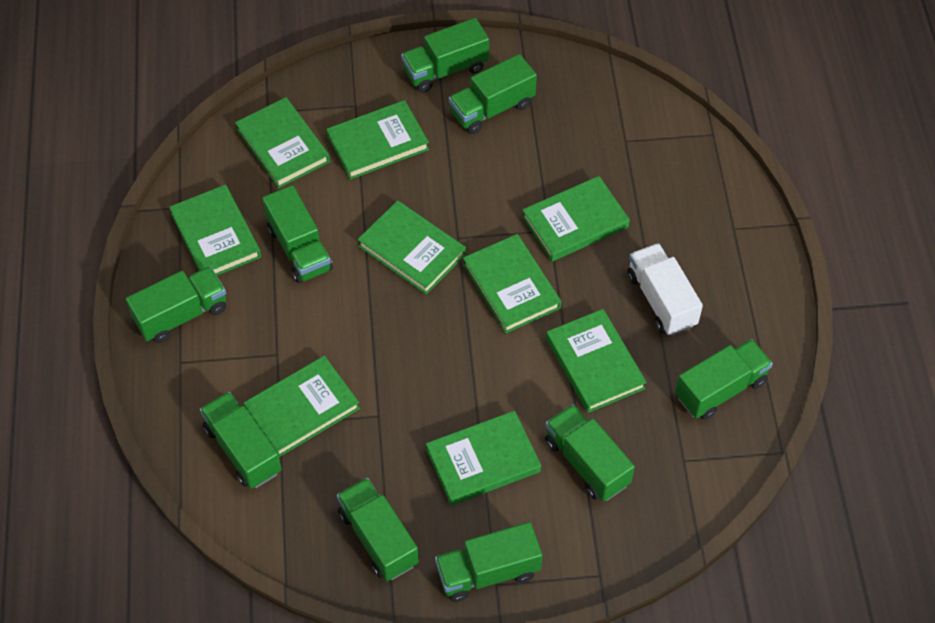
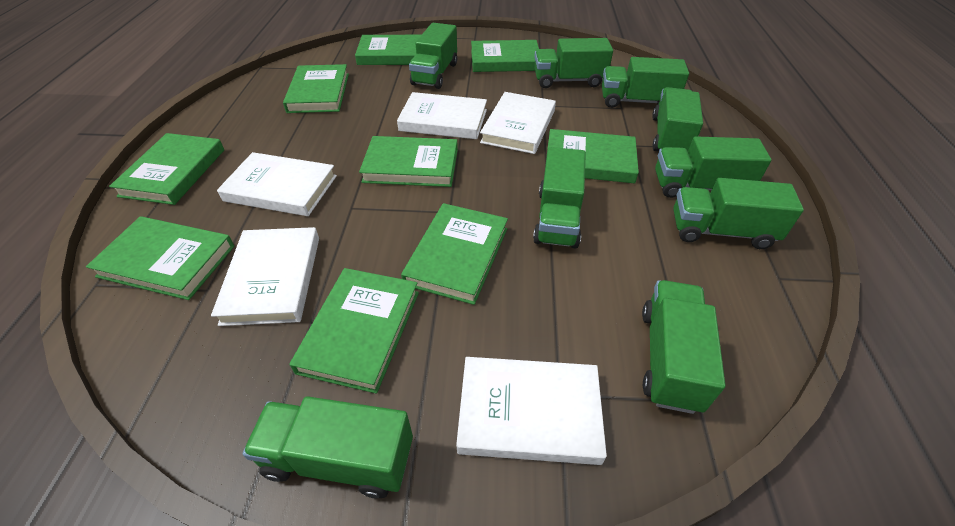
white book: 0 -> 5
white truck: 1 -> 0

